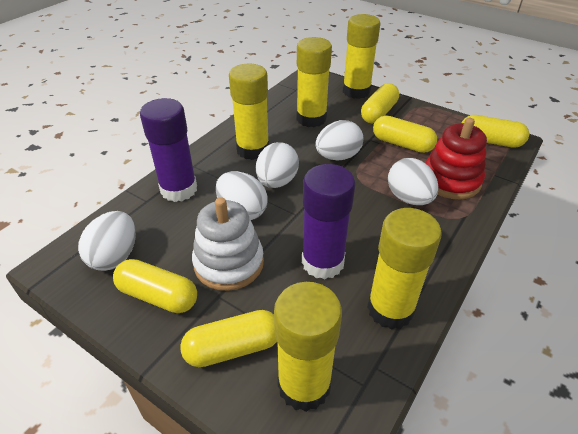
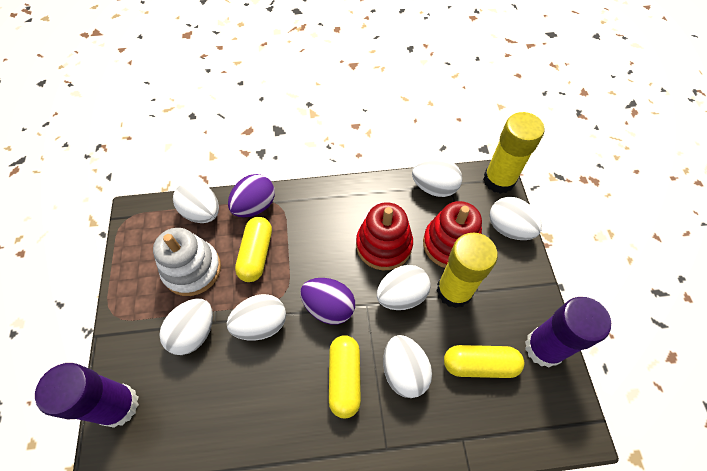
purple egg: 0 -> 2
red stacking toy: 1 -> 2
white egg: 5 -> 7
yellow capsule: 5 -> 3
yellow glue stick: 5 -> 2

